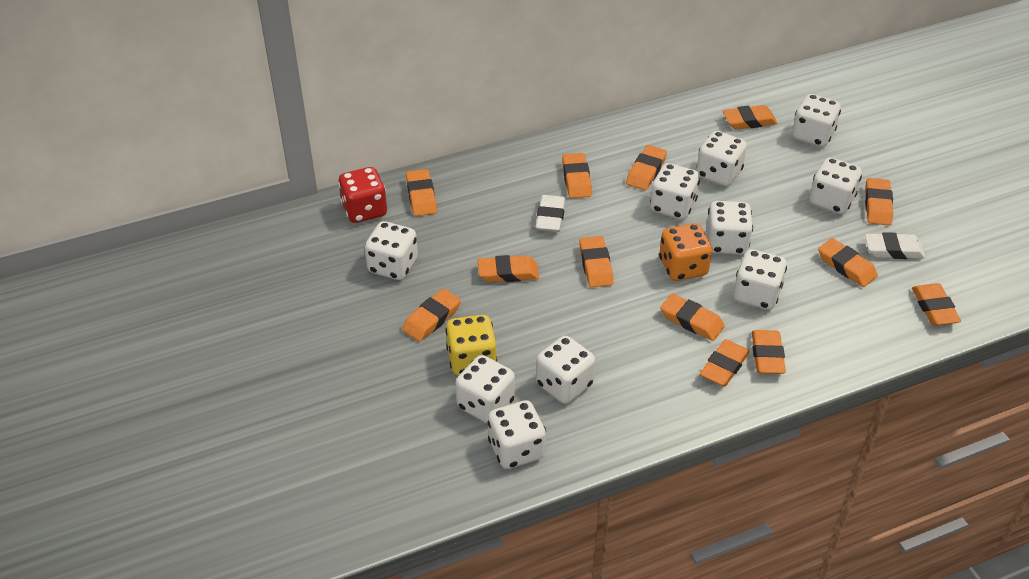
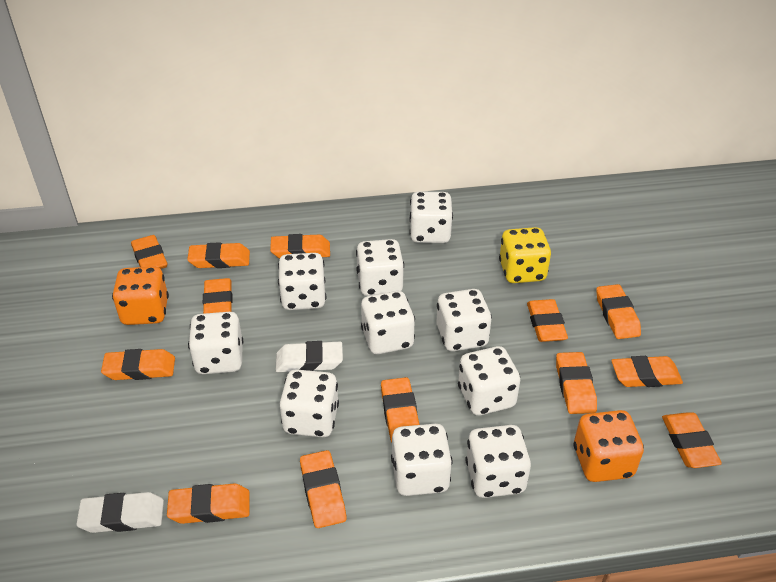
orange dice: 1 -> 2
red dice: 1 -> 0

